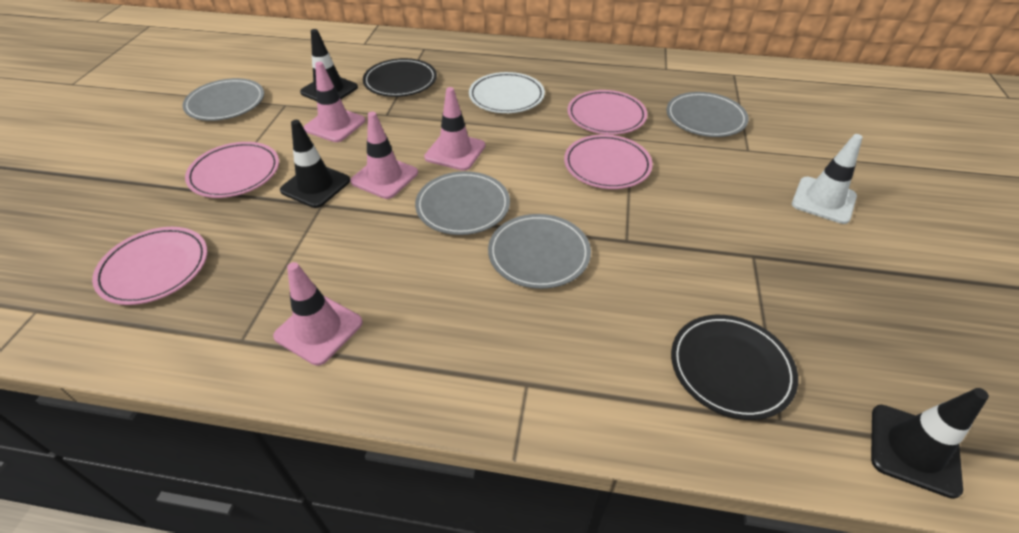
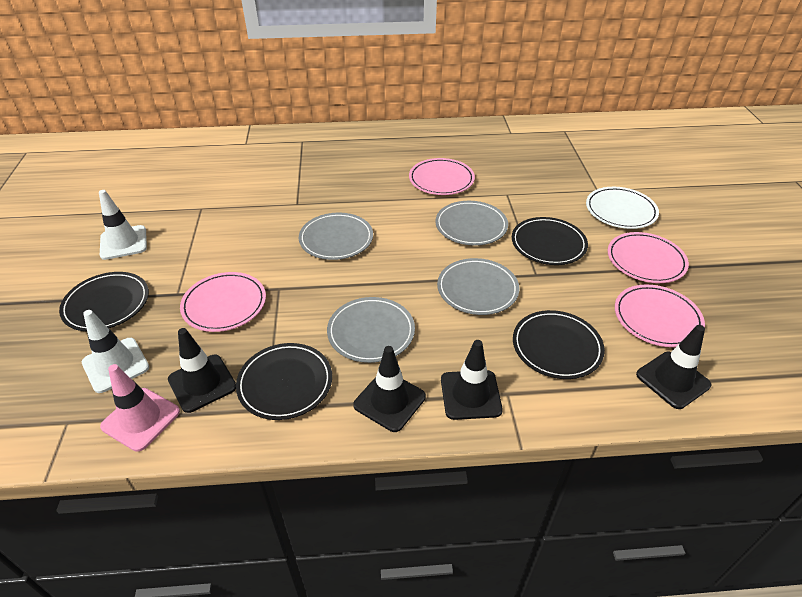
black plate: 2 -> 4
black traffic cone: 3 -> 4
pink traffic cone: 4 -> 1
white traffic cone: 1 -> 2

